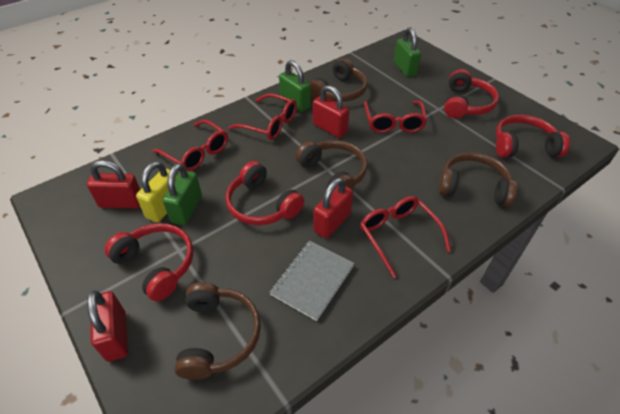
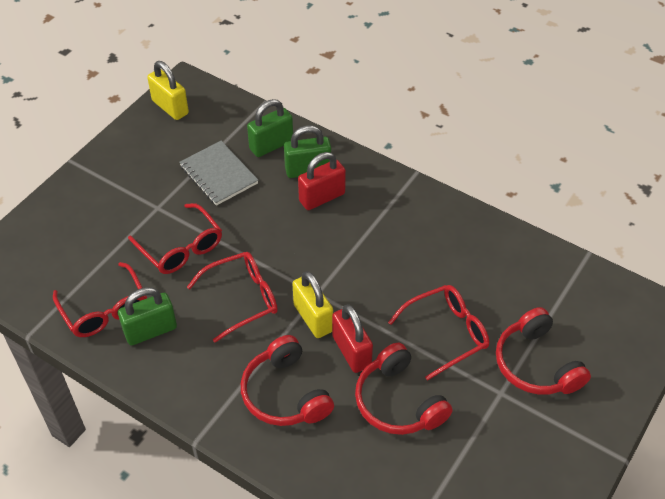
brown headphones: 4 -> 0
red headphones: 4 -> 3
red padlock: 4 -> 2
yellow padlock: 1 -> 2

